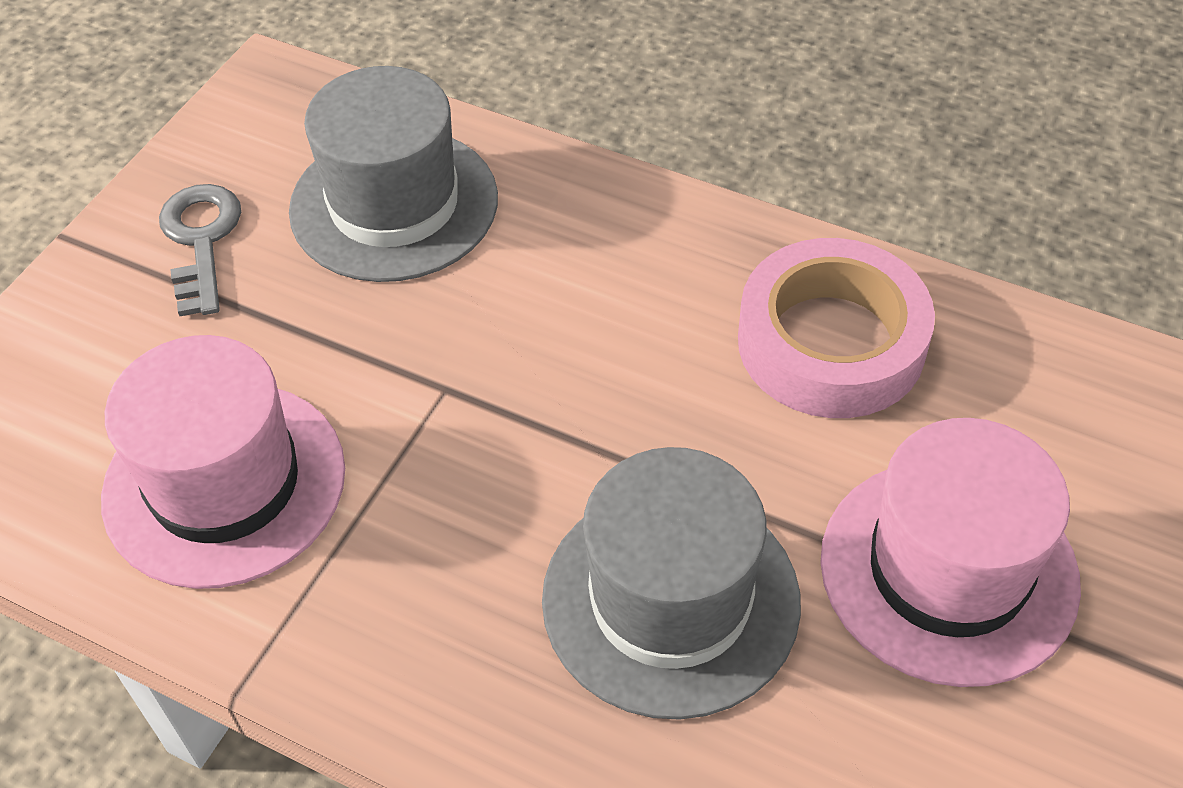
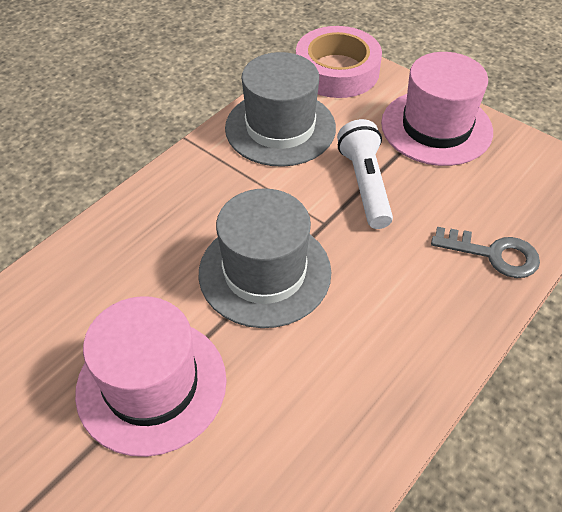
white flashlight: 0 -> 1

